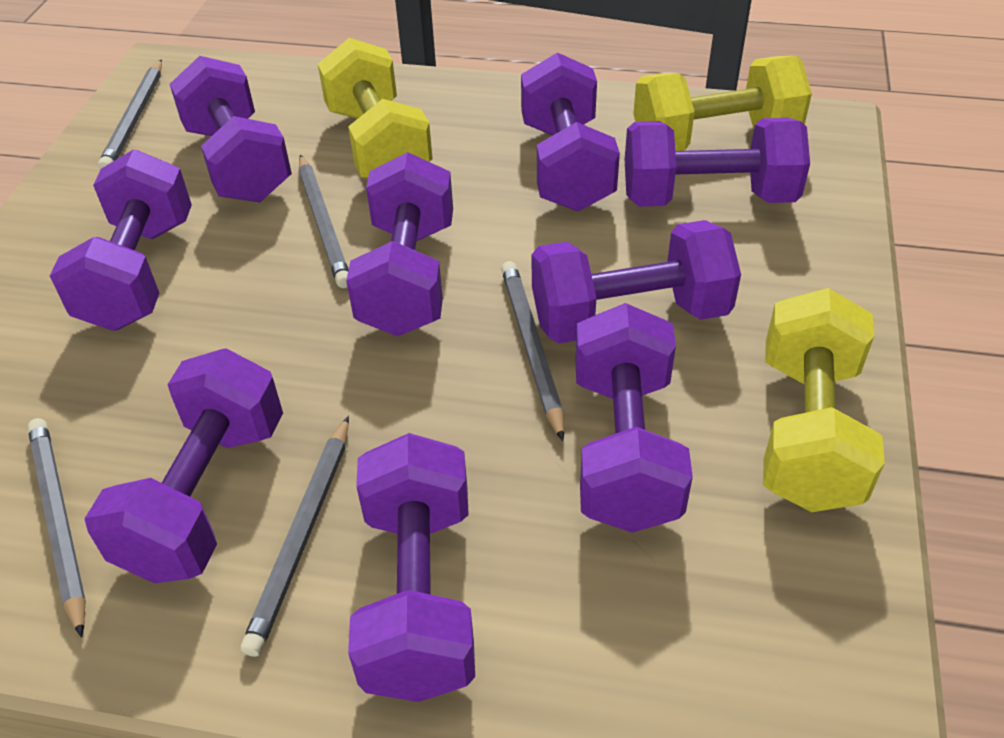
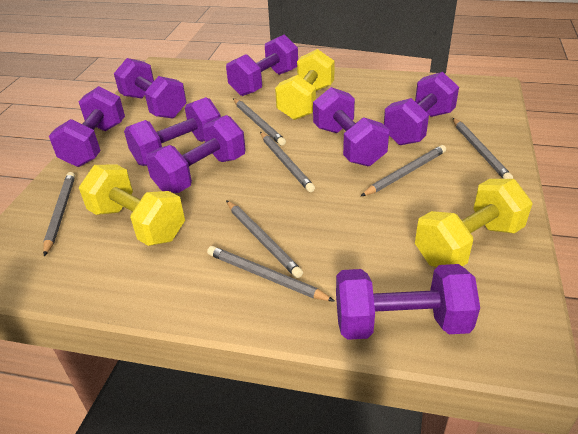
grey pencil: 5 -> 7
purple dumbbell: 9 -> 8

